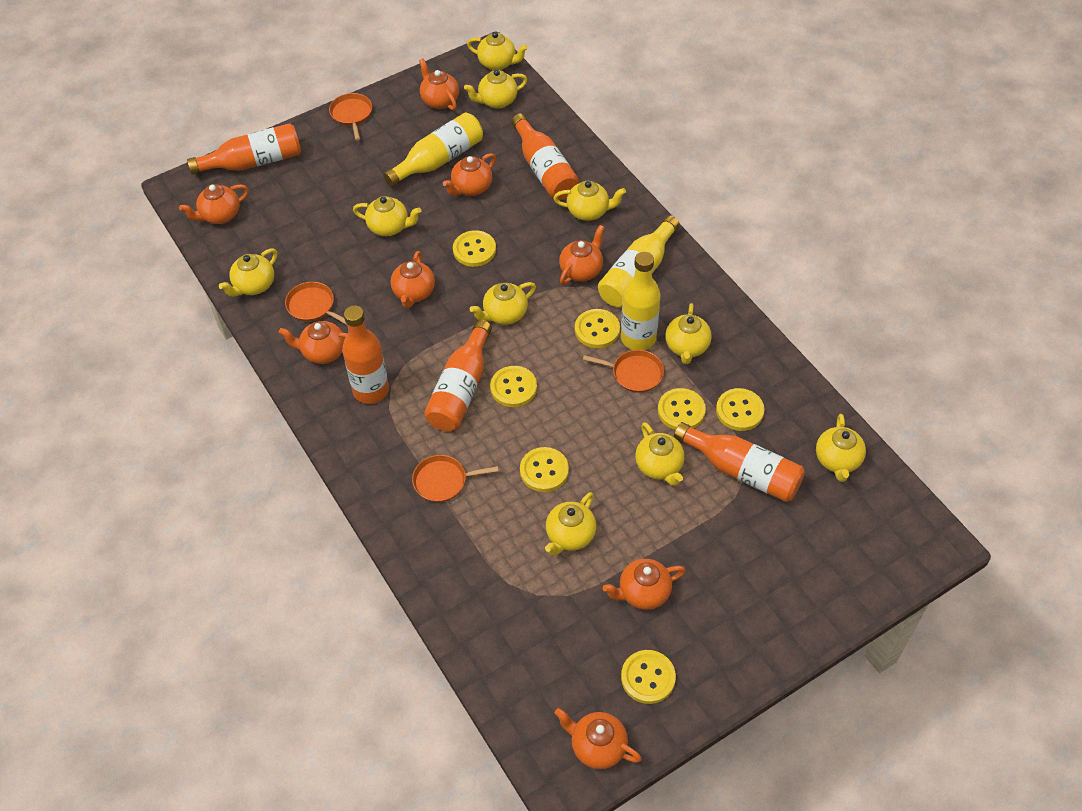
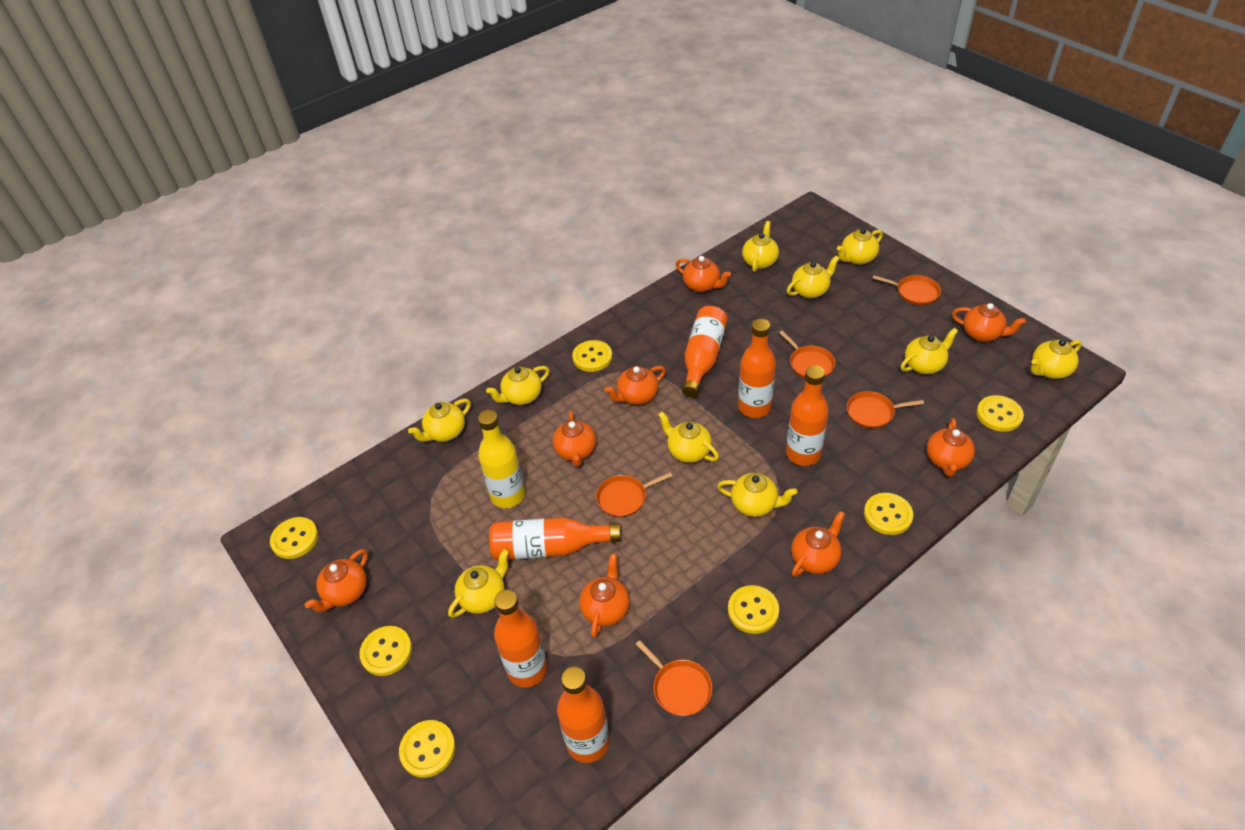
orange bottle: 5 -> 6
orange pan: 4 -> 5
yellow bottle: 3 -> 1

